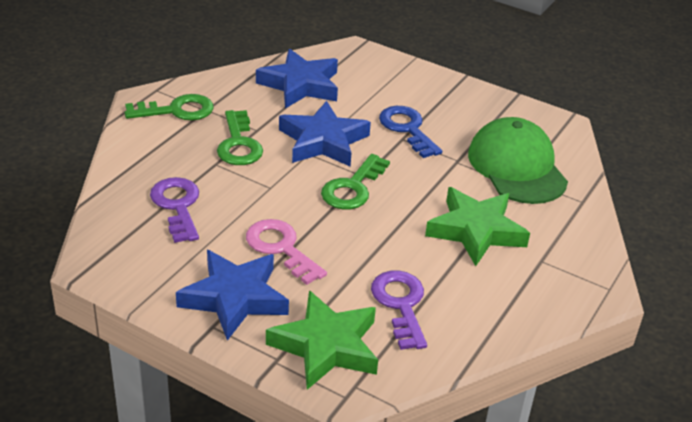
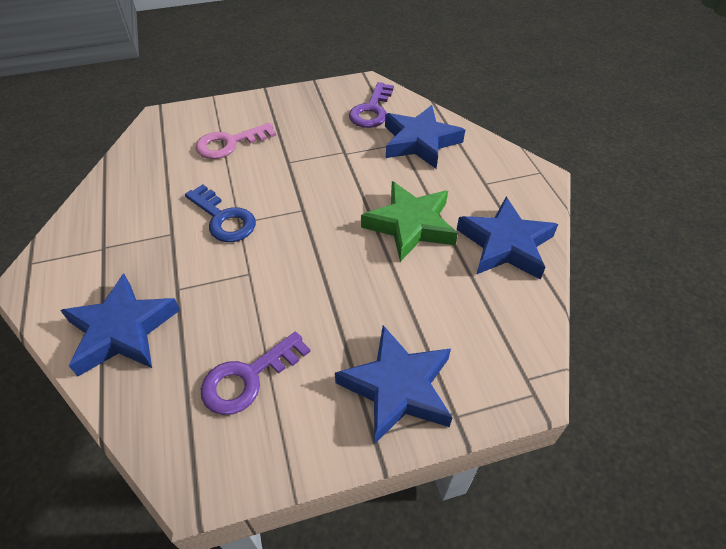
blue star: 3 -> 4
green cap: 1 -> 0
green key: 3 -> 0
green star: 2 -> 1

